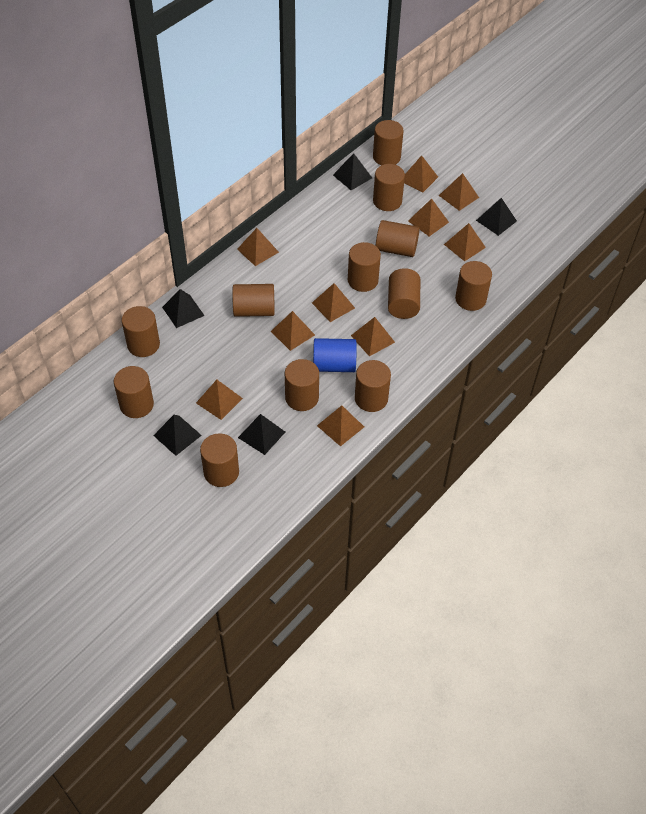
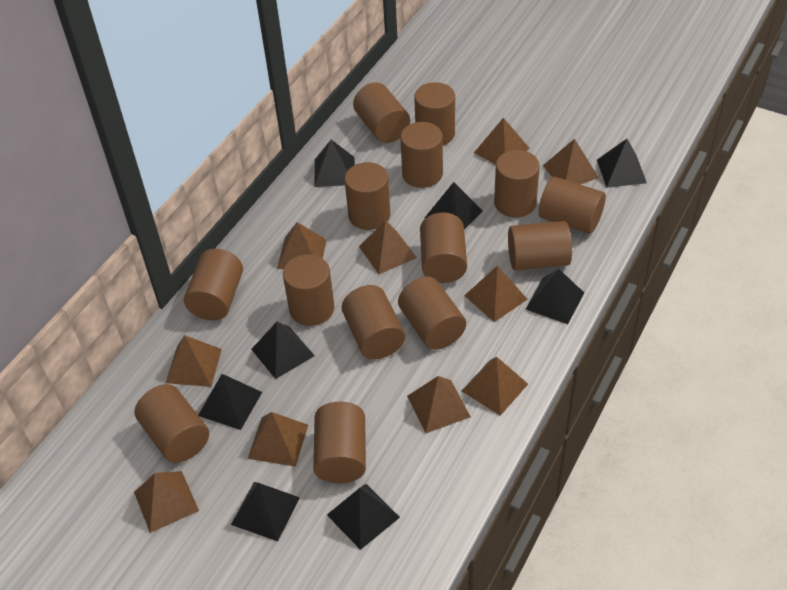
black pyramid: 5 -> 8
blue cylinder: 1 -> 0
brown cylinder: 12 -> 14

